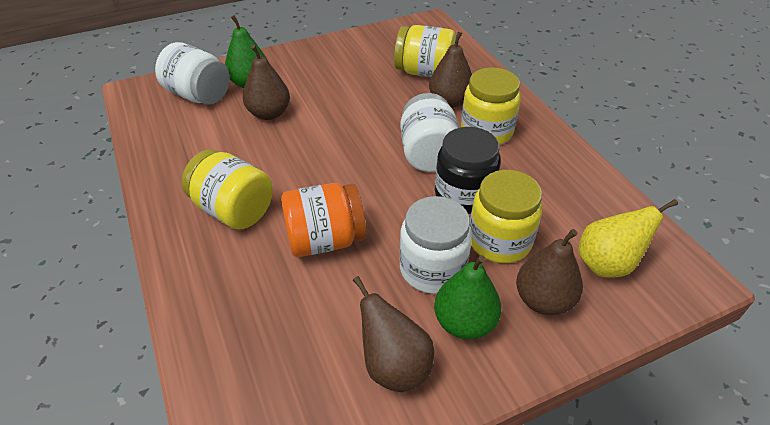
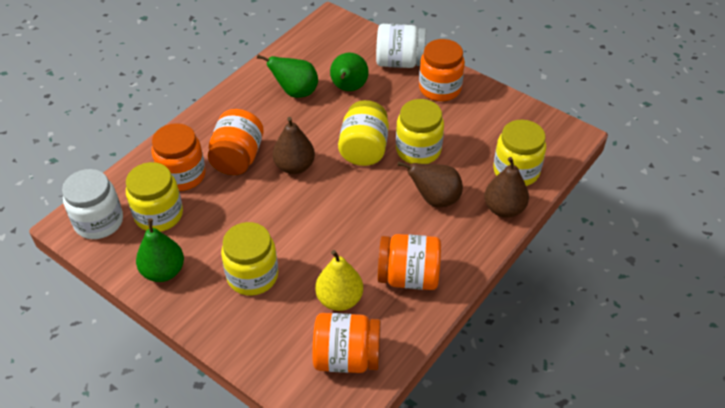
black jar: 1 -> 0
brown pear: 4 -> 3
green pear: 2 -> 3
orange jar: 1 -> 5
white jar: 3 -> 2
yellow jar: 4 -> 5

